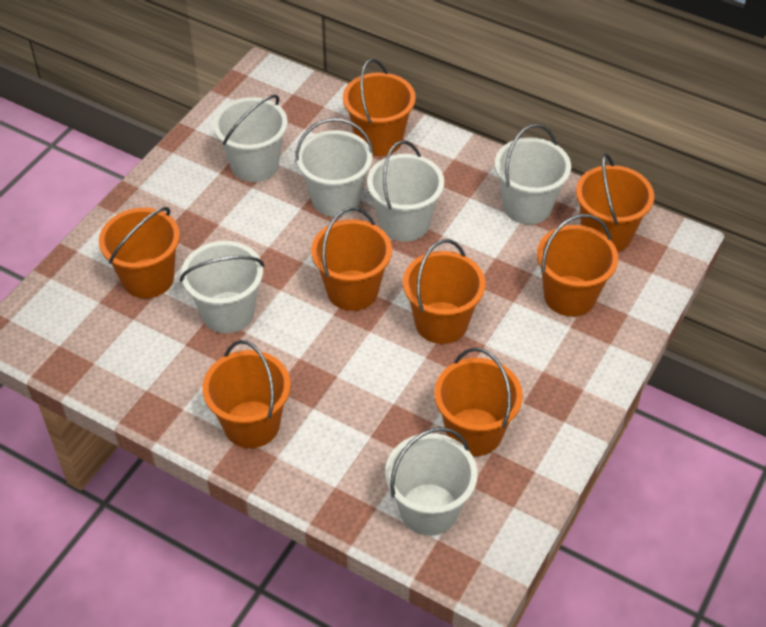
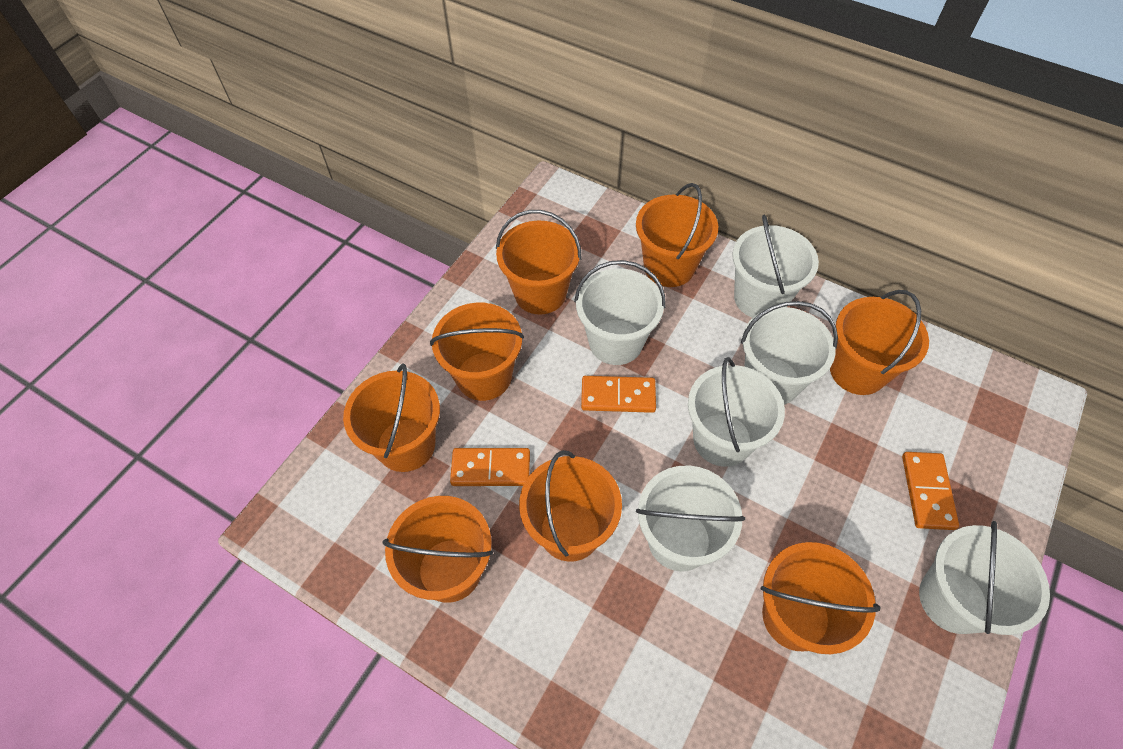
orange domino: 0 -> 3

